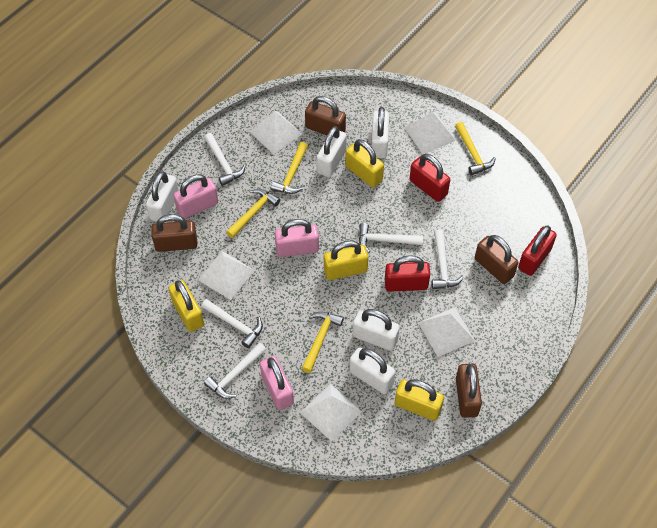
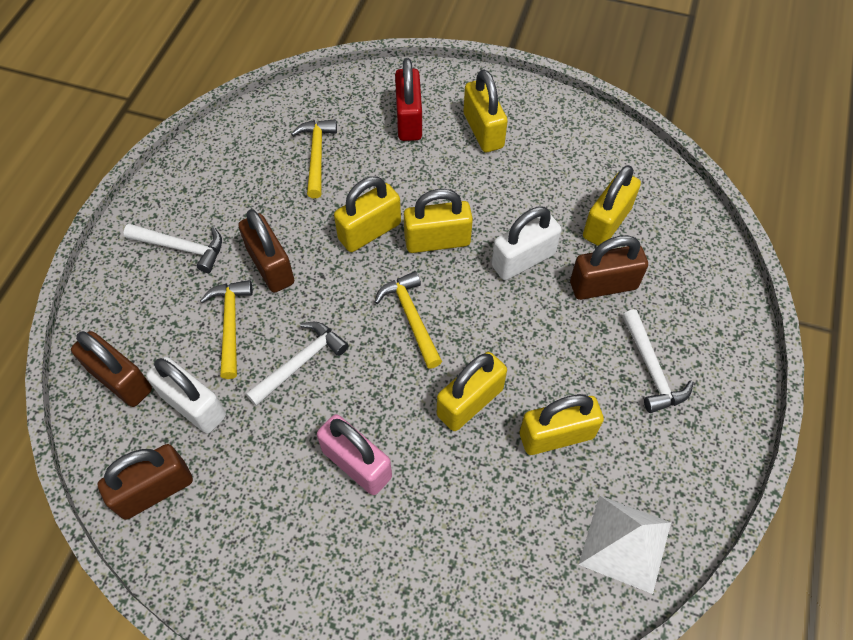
pink padlock: 3 -> 1
red padlock: 3 -> 1
white hammer: 5 -> 3
white padlock: 5 -> 2
white pyramid: 5 -> 1
yellow hammer: 4 -> 3
yellow padlock: 4 -> 6

